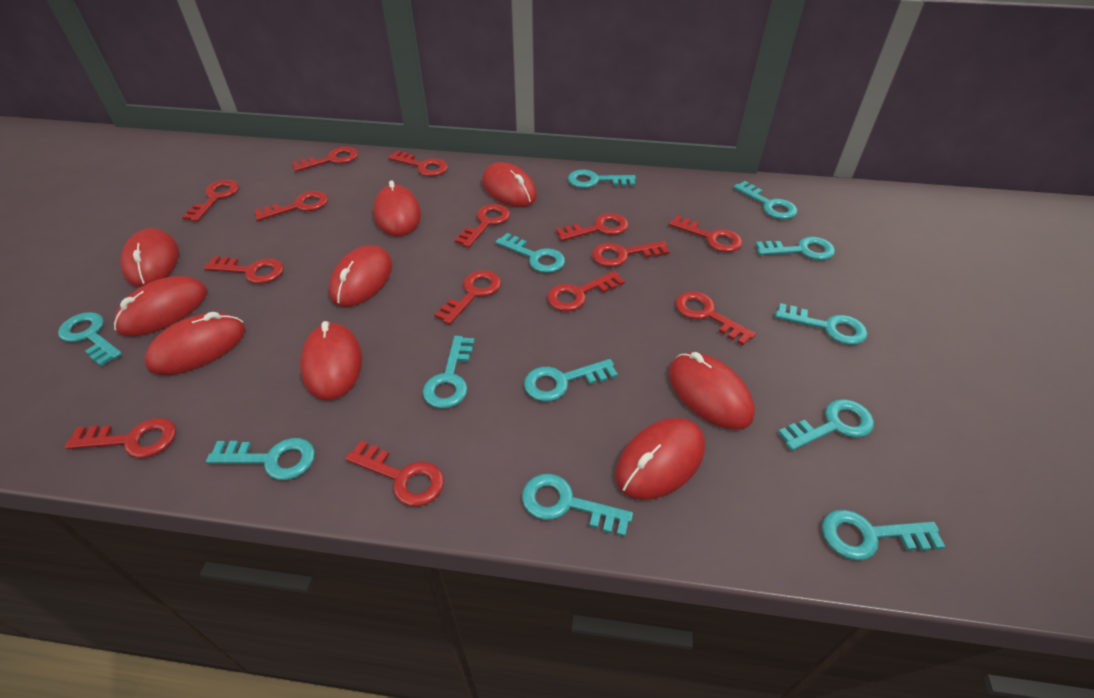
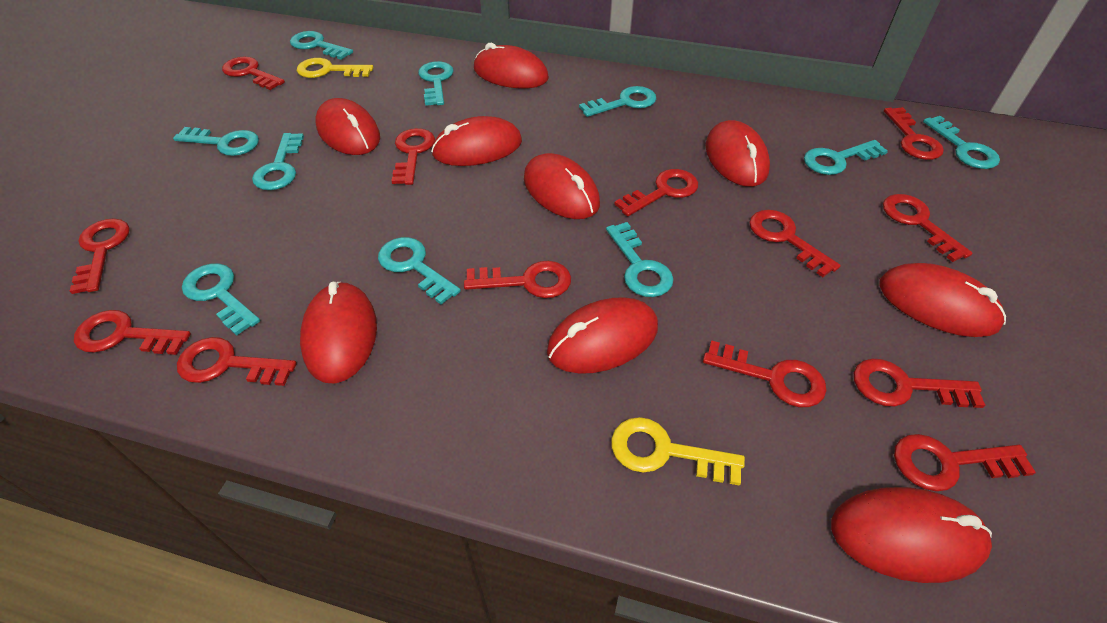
red key: 14 -> 13
turquoise key: 12 -> 10
yellow key: 0 -> 2

